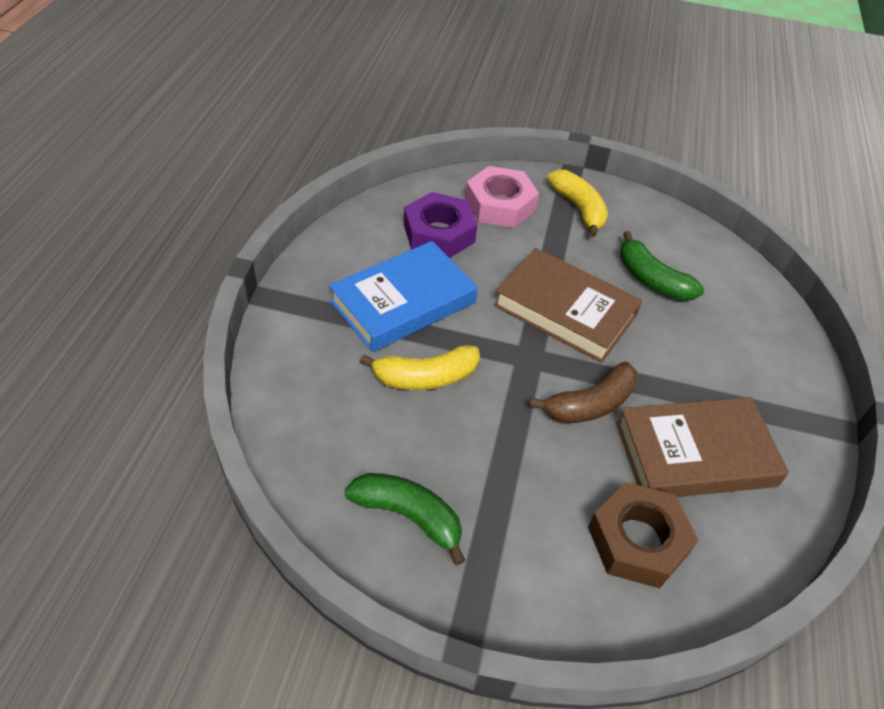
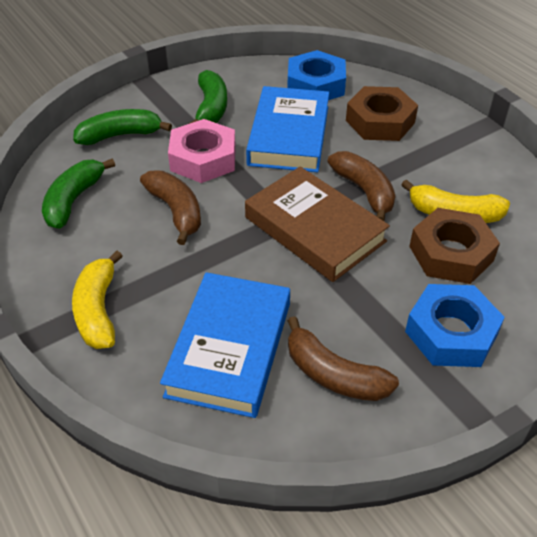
blue book: 1 -> 2
blue nut: 0 -> 2
brown banana: 1 -> 3
brown book: 2 -> 1
brown nut: 1 -> 2
green banana: 2 -> 3
purple nut: 1 -> 0

